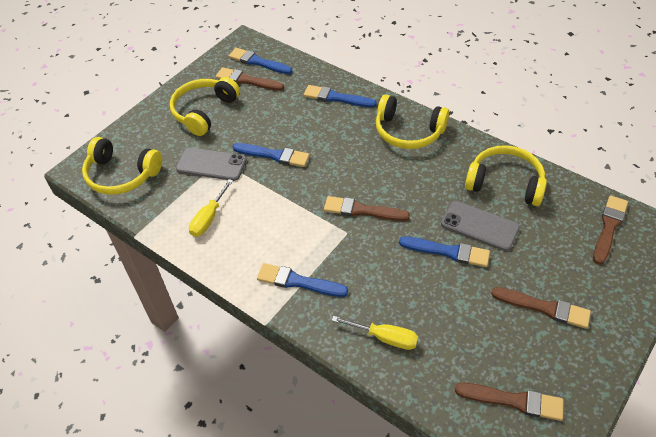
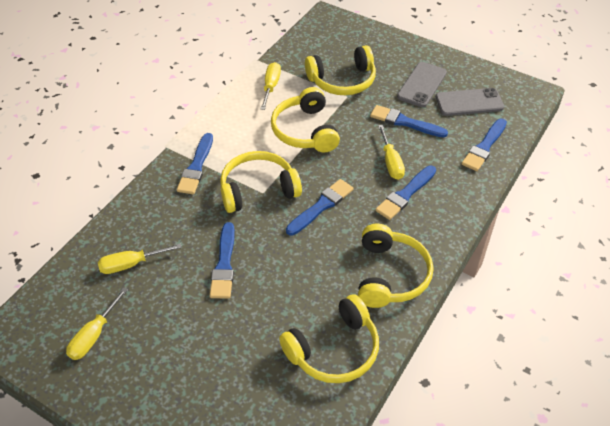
blue brush: 5 -> 6
brown brush: 5 -> 0
yellow headphones: 4 -> 5
yellow screwdriver: 2 -> 4

